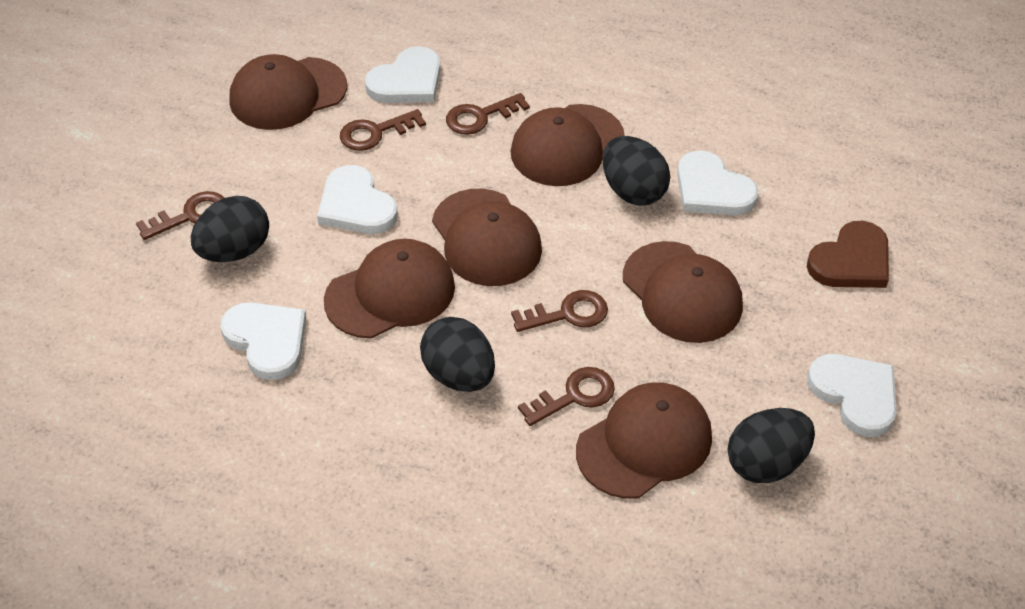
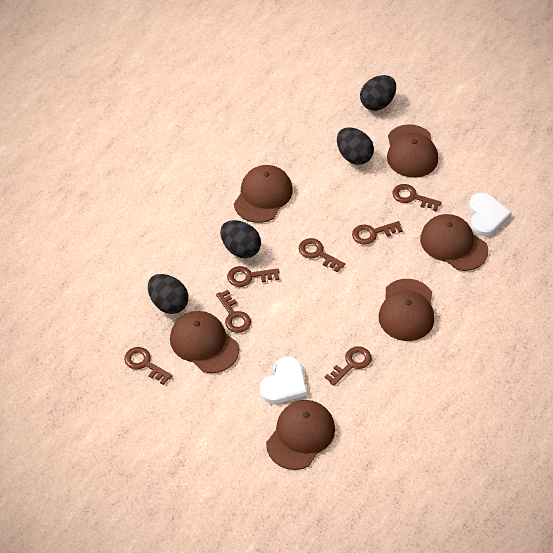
brown heart: 1 -> 0
brown key: 5 -> 7
white heart: 5 -> 2

